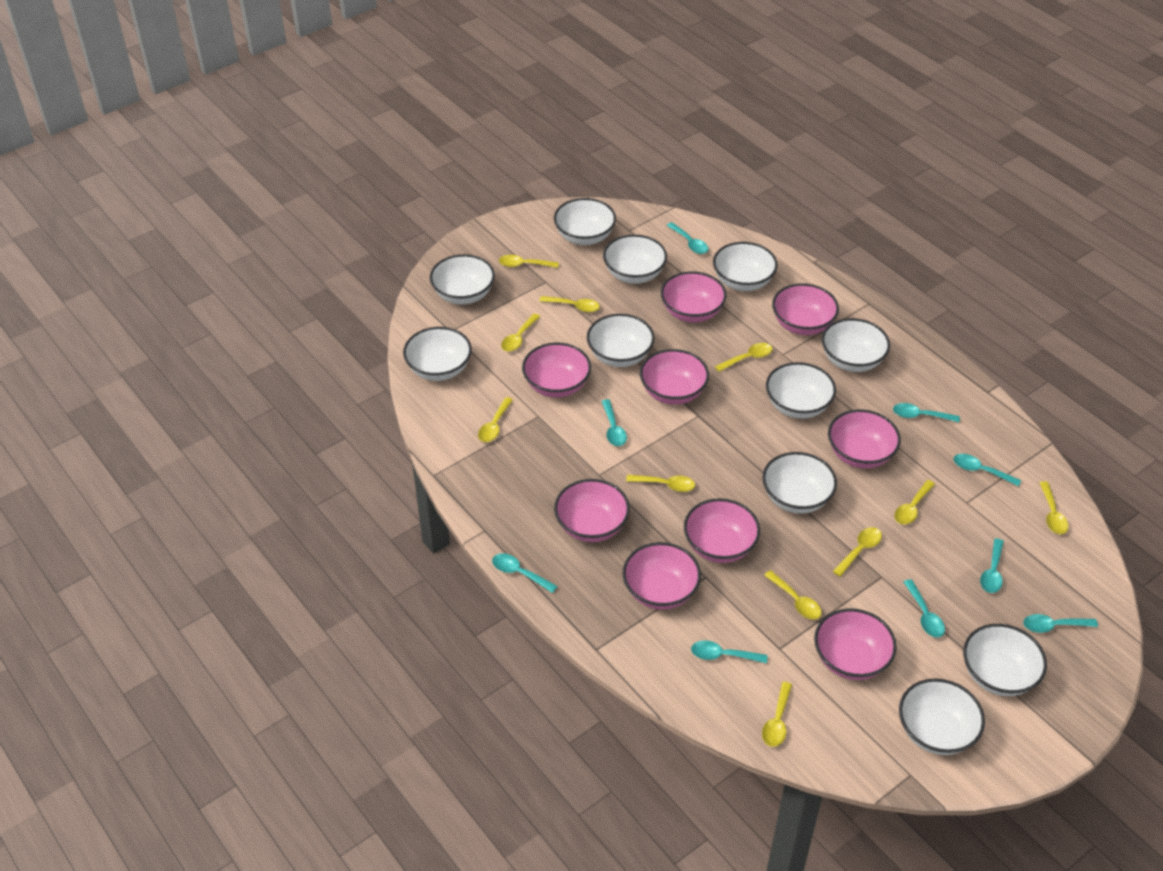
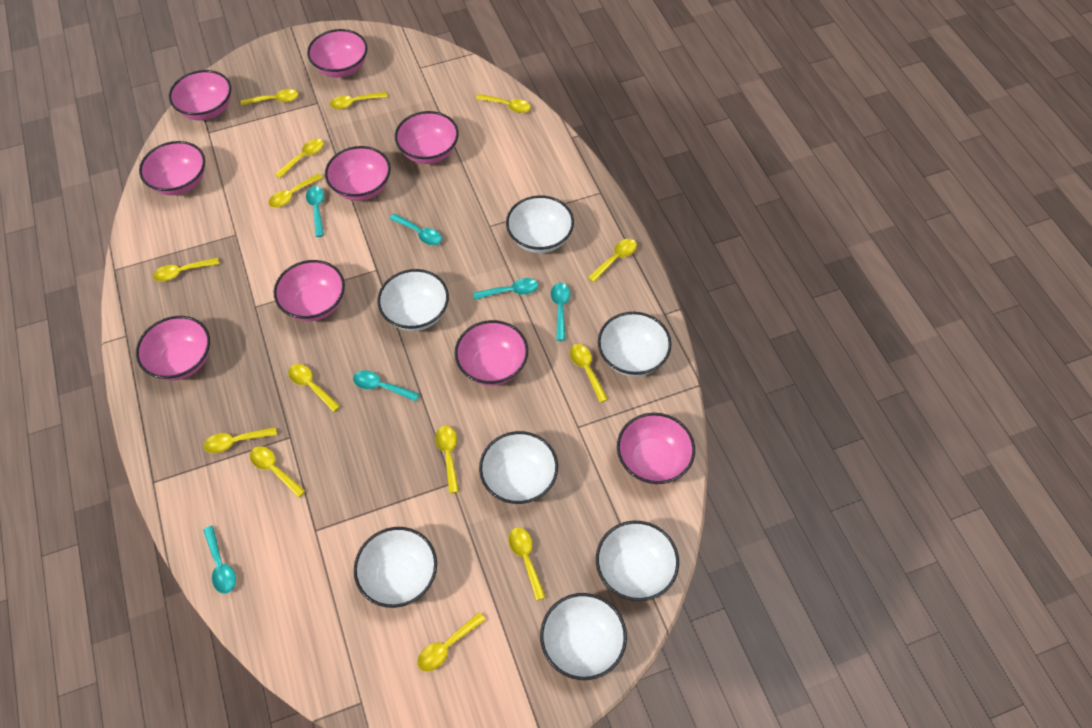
turquoise spoon: 9 -> 6
white bowl: 11 -> 7
yellow spoon: 11 -> 14

